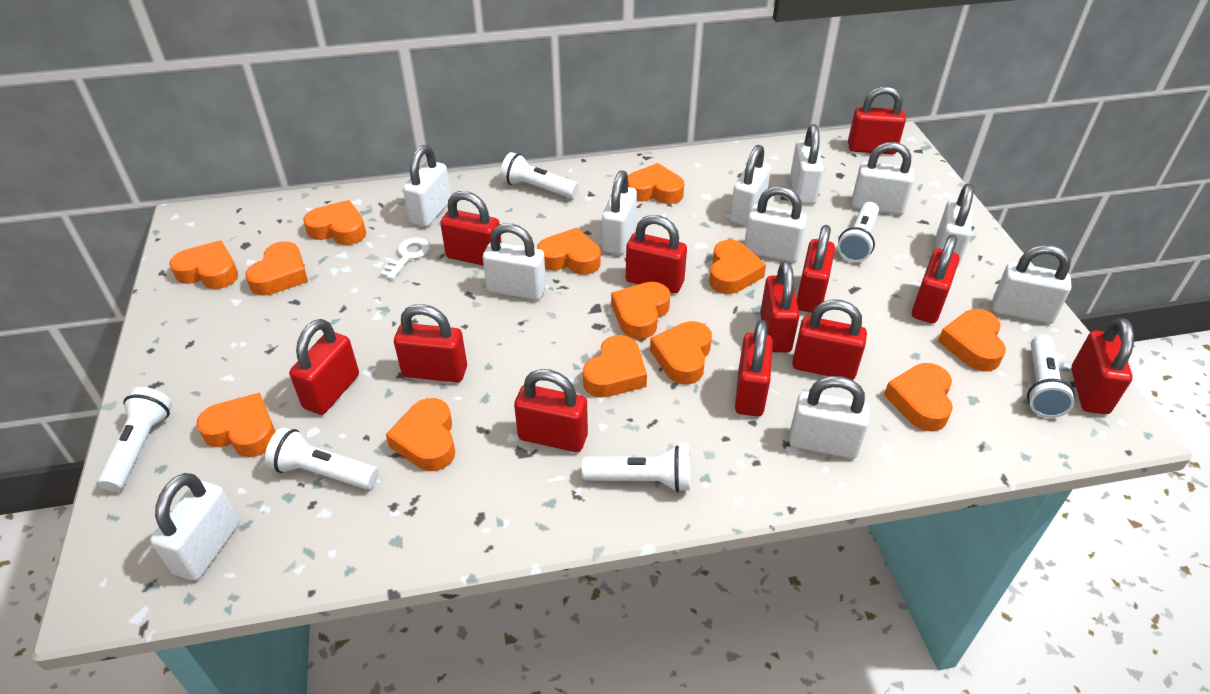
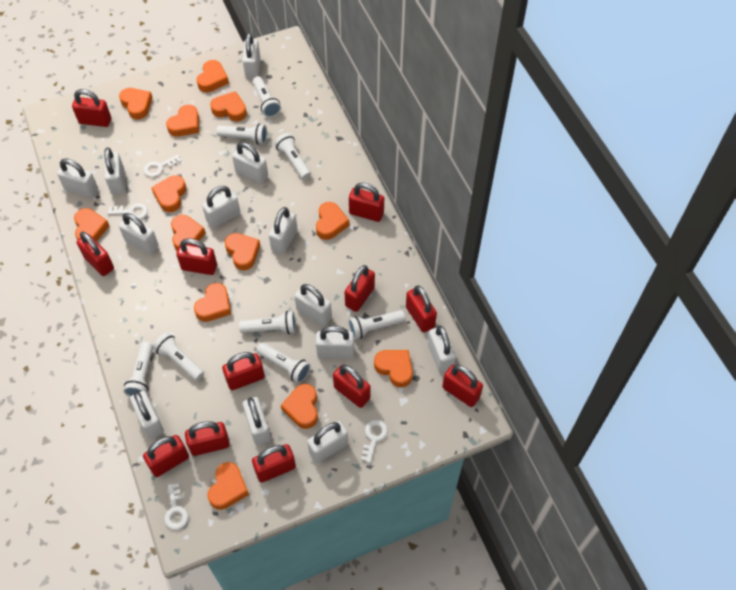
white flashlight: 6 -> 8
white key: 1 -> 4
white padlock: 11 -> 13

